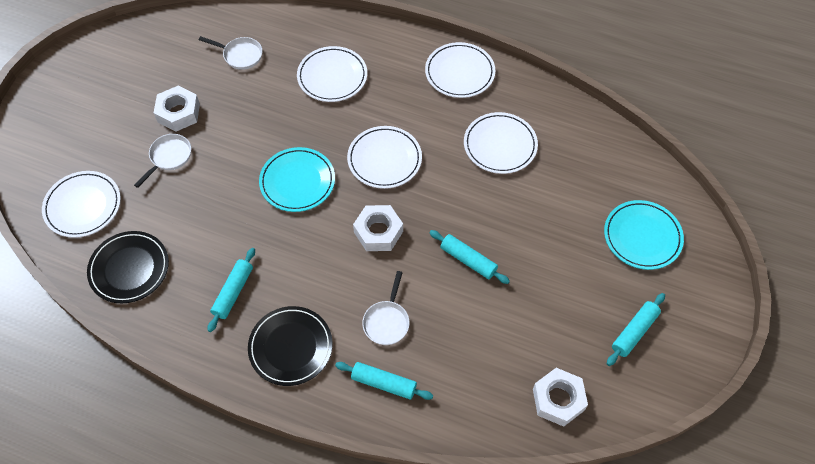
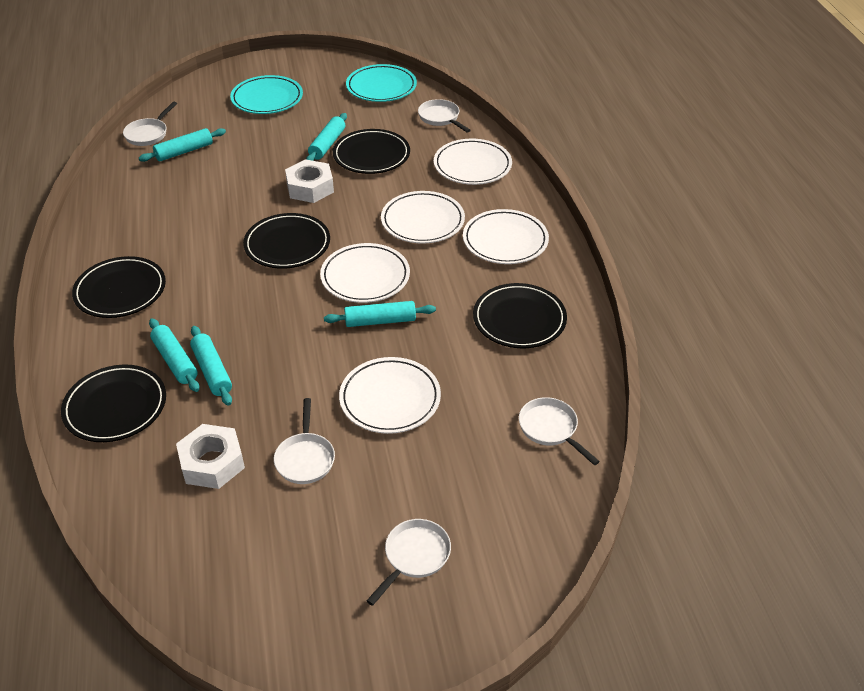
black plate: 2 -> 5
turquoise rolling pin: 4 -> 5
white nut: 3 -> 2
white pan: 3 -> 5

